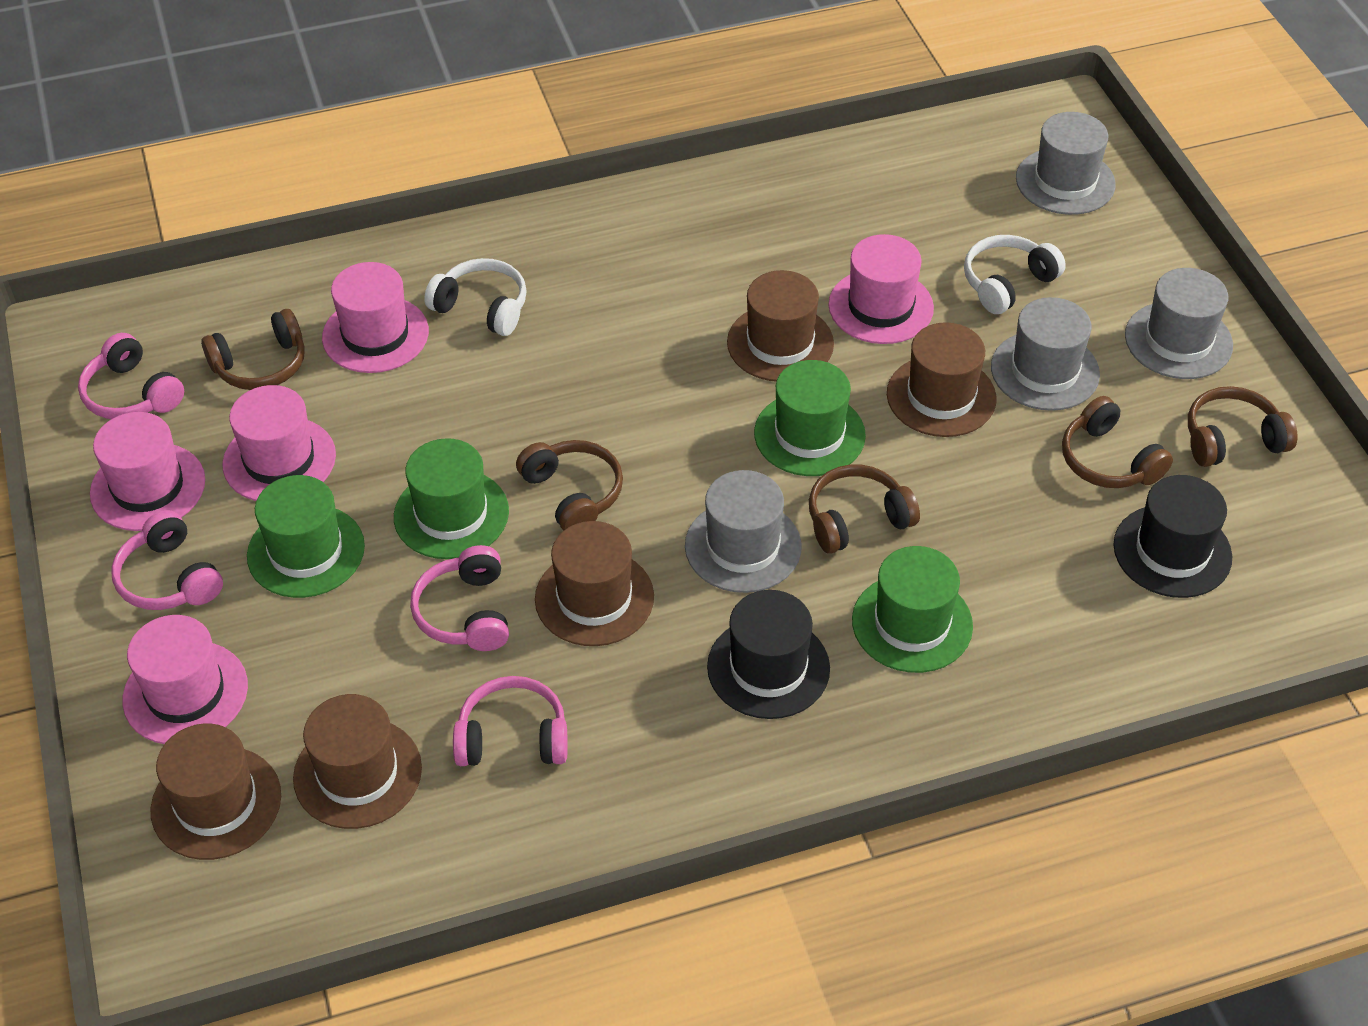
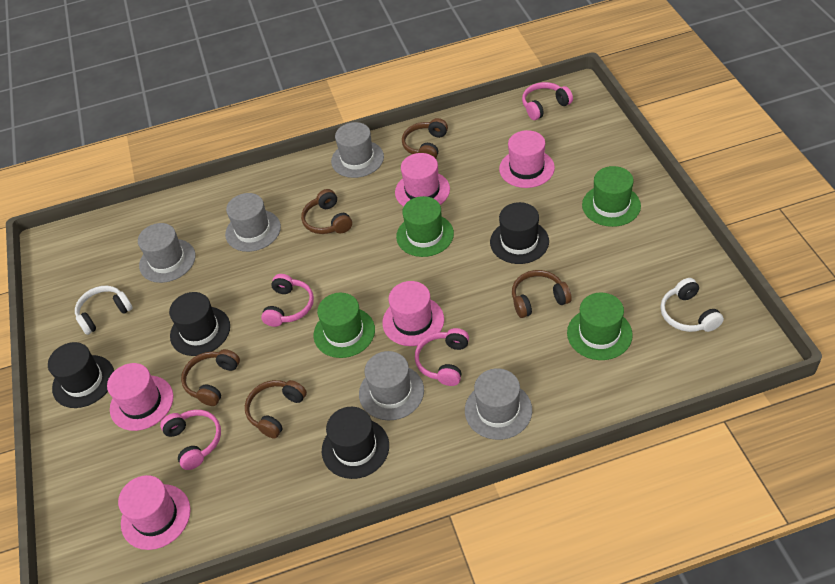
black hat: 2 -> 4
brown hat: 5 -> 0
grey hat: 4 -> 5

